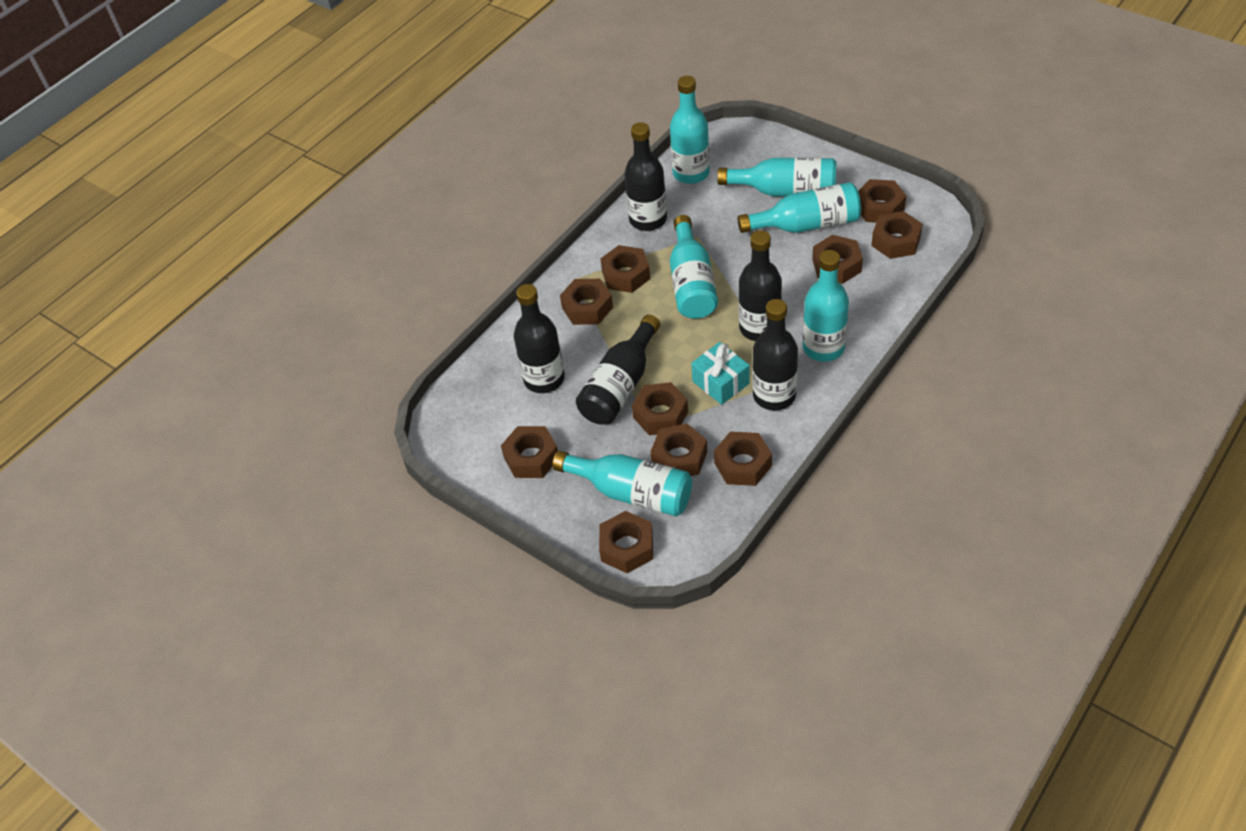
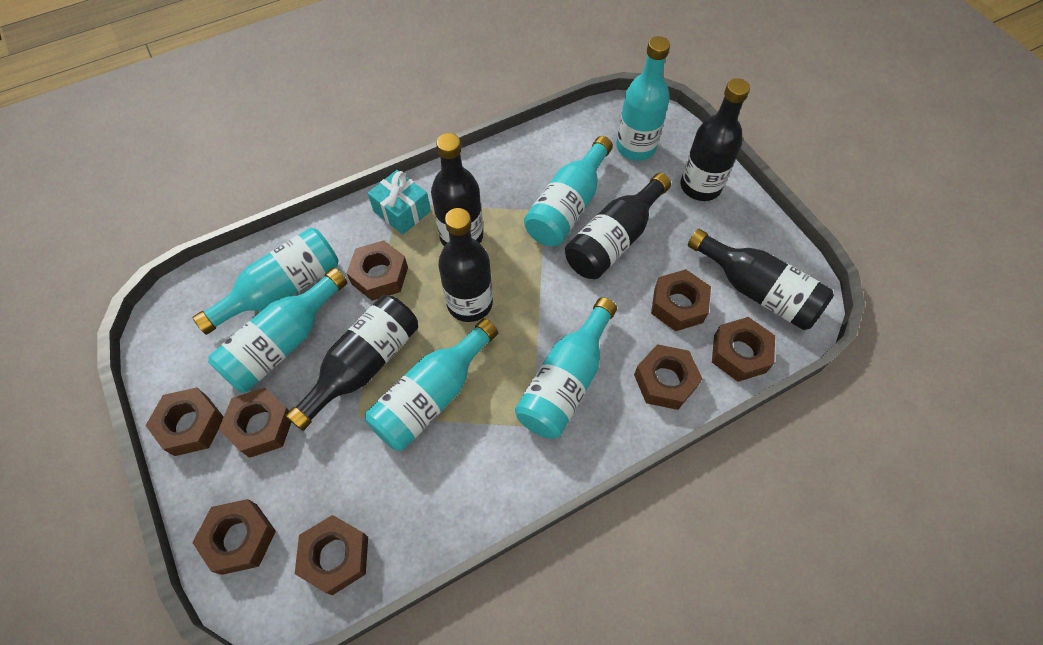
black bottle: 5 -> 6
brown nut: 10 -> 8

